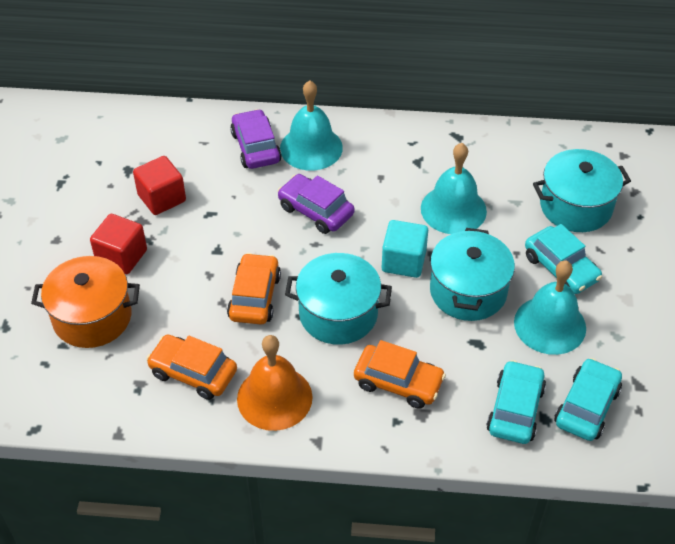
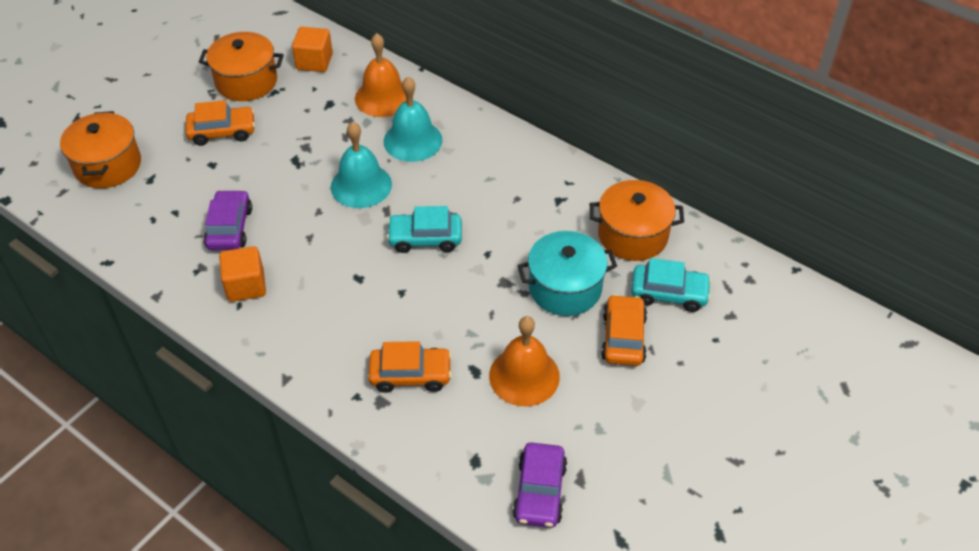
orange bell: 1 -> 2
orange cube: 0 -> 2
orange pot: 1 -> 3
red cube: 2 -> 0
turquoise bell: 3 -> 2
turquoise car: 3 -> 2
turquoise cube: 1 -> 0
turquoise pot: 3 -> 1

